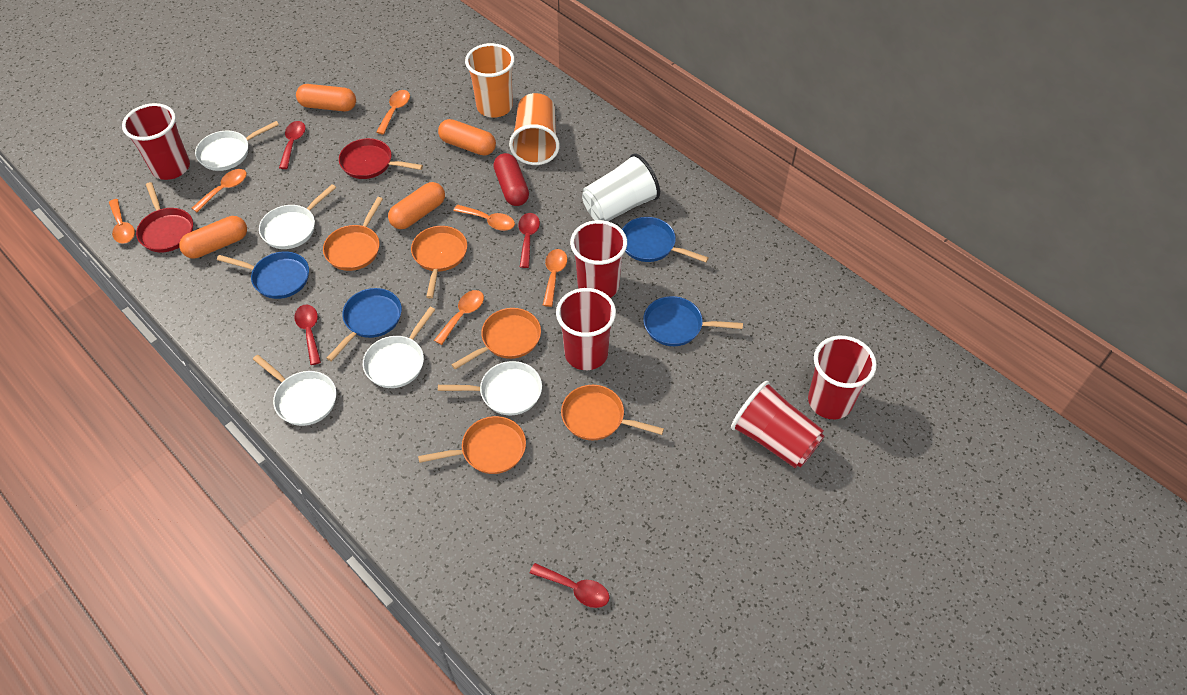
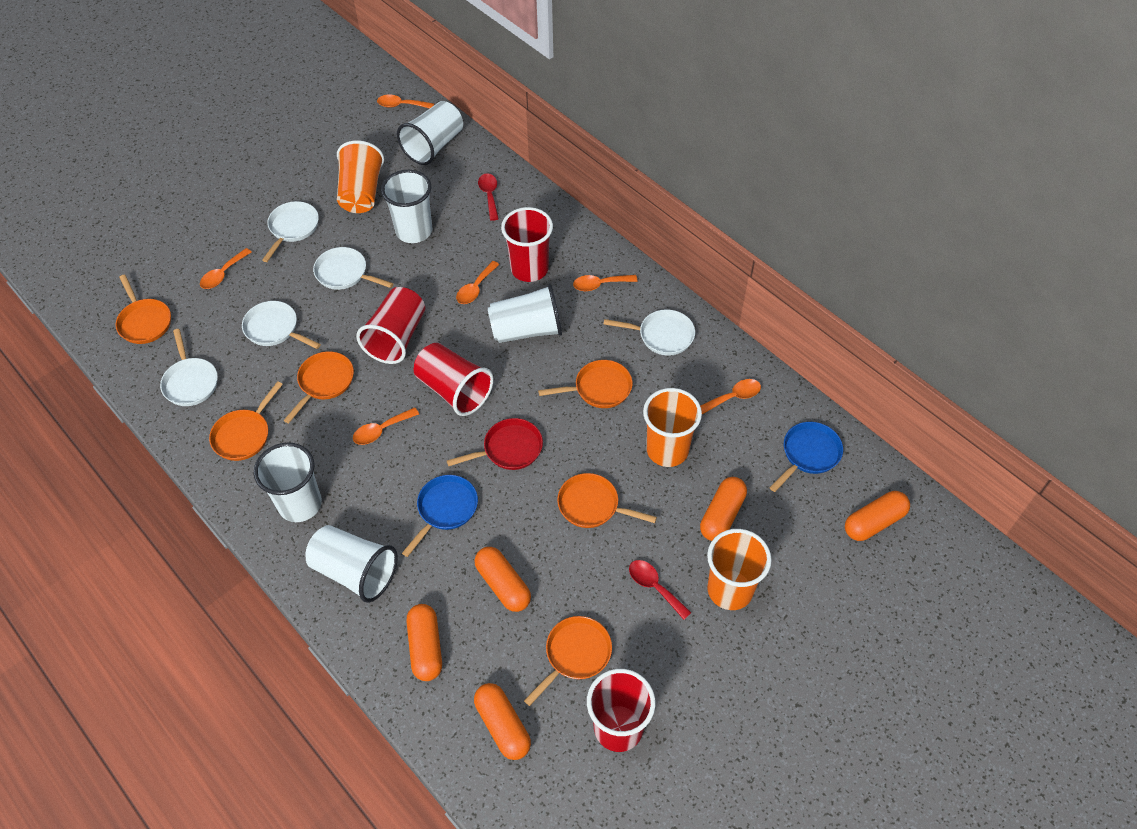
blue pan: 4 -> 2
orange capsule: 4 -> 5
orange cup: 2 -> 3
orange pan: 5 -> 6
red capsule: 1 -> 0
red cup: 5 -> 4
red pan: 2 -> 1
red spoon: 4 -> 2
white cup: 1 -> 5

